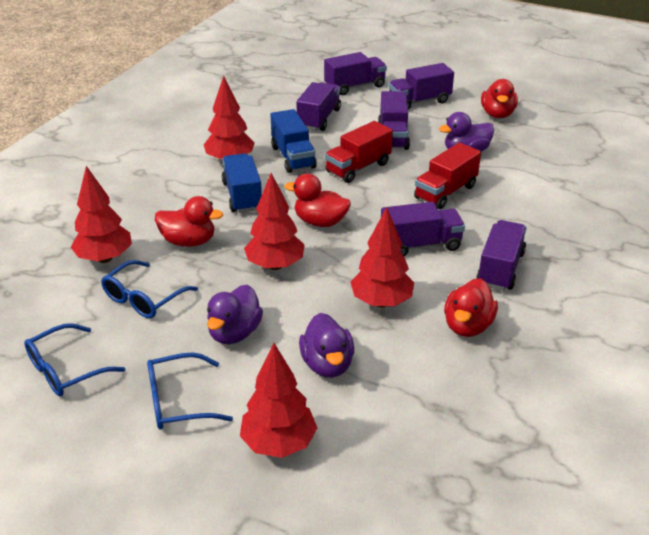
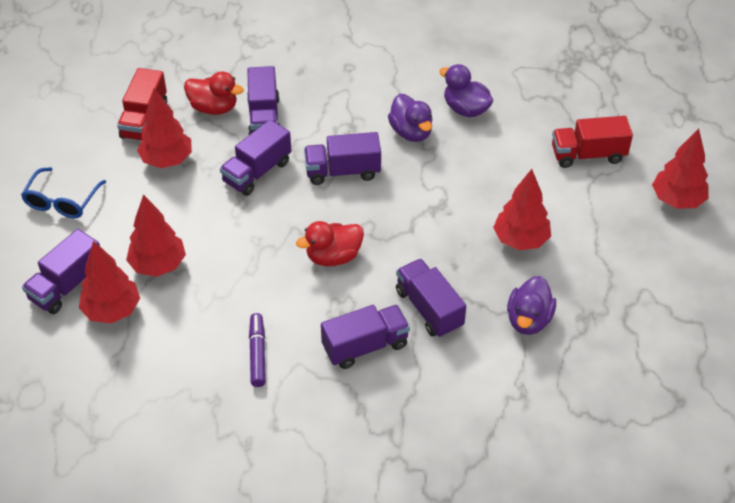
blue glasses: 3 -> 1
blue truck: 2 -> 0
purple marker: 0 -> 1
red duck: 4 -> 2

